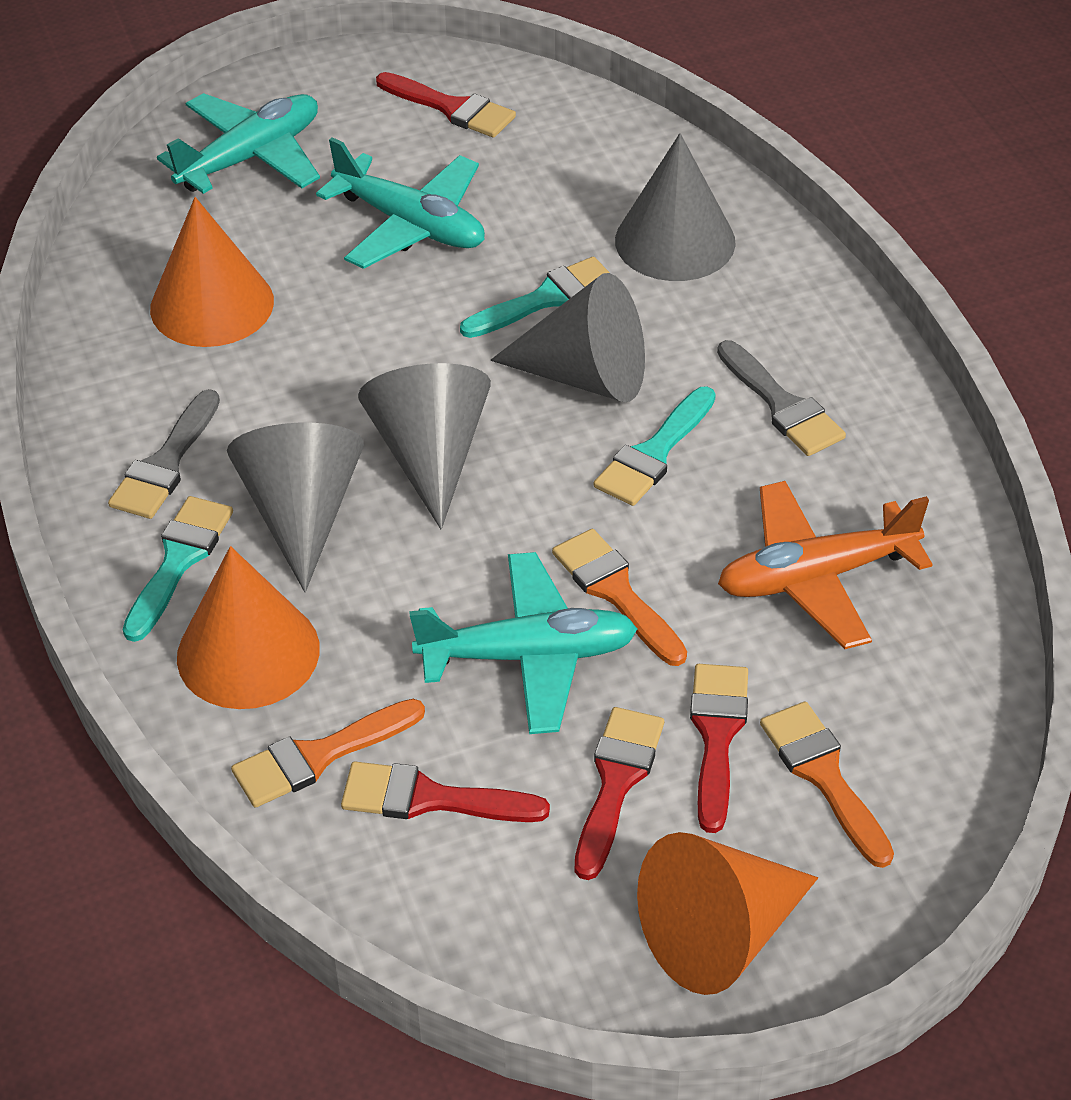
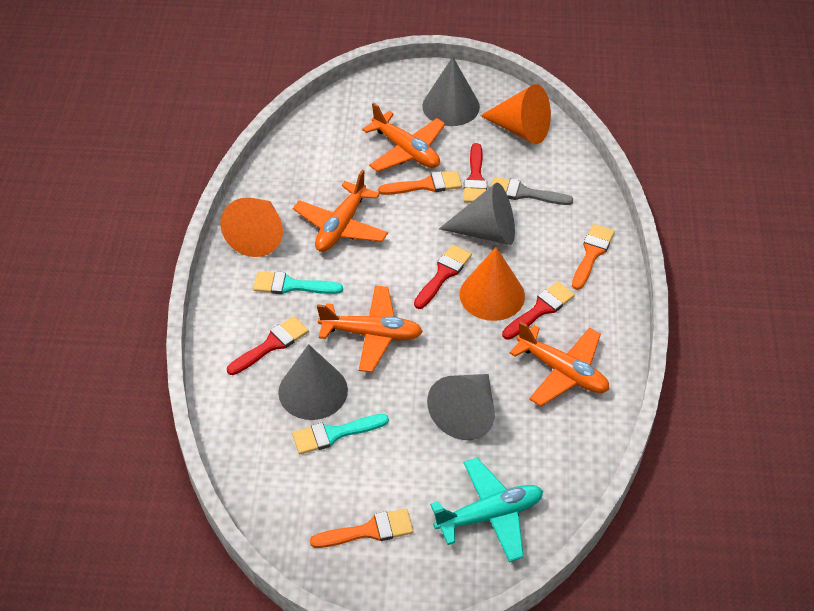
grey brush: 2 -> 1
orange plane: 1 -> 4
turquoise brush: 3 -> 2
turquoise plane: 3 -> 1

